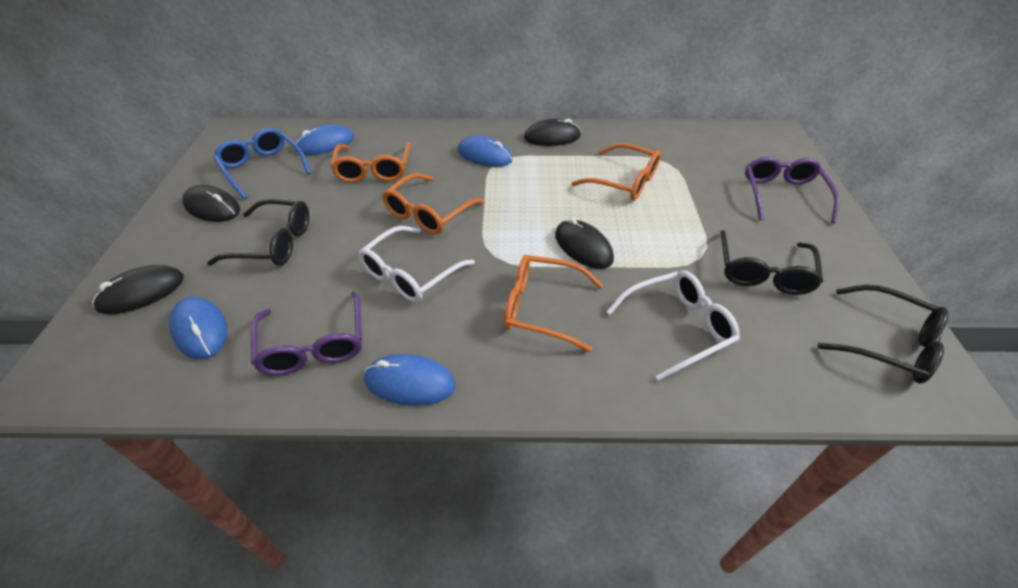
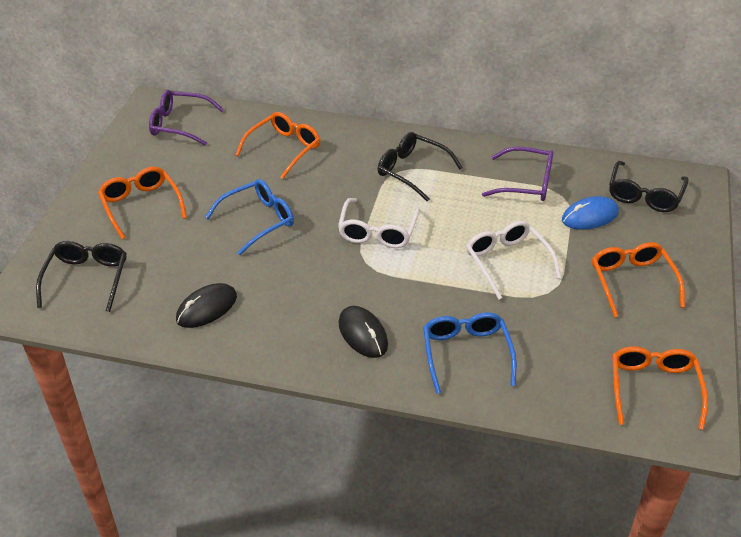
black mouse: 4 -> 2
blue glasses: 1 -> 2
blue mouse: 4 -> 1

